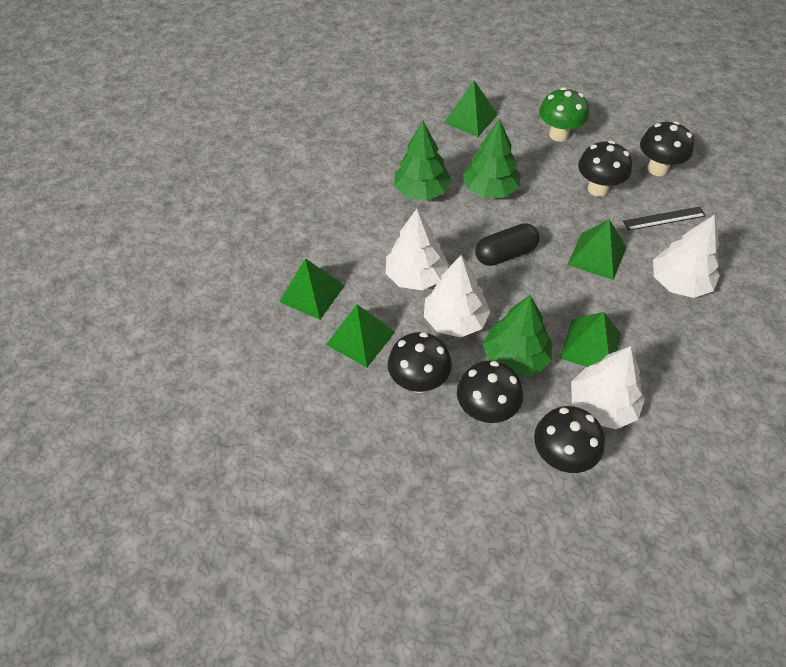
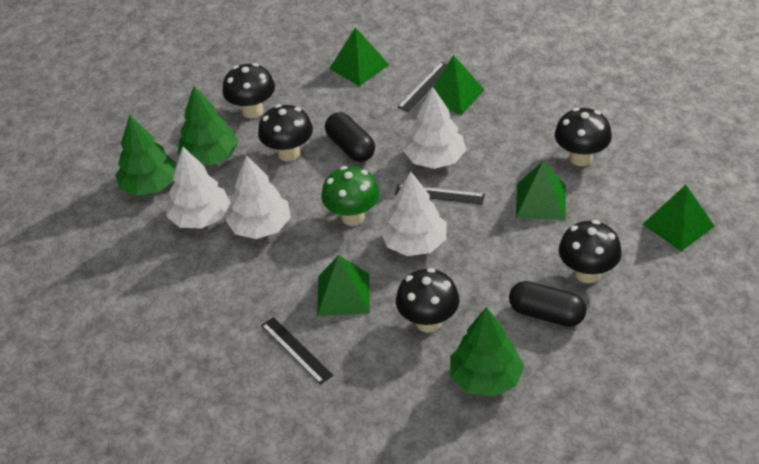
black capsule: 1 -> 2
black ruler: 1 -> 3

